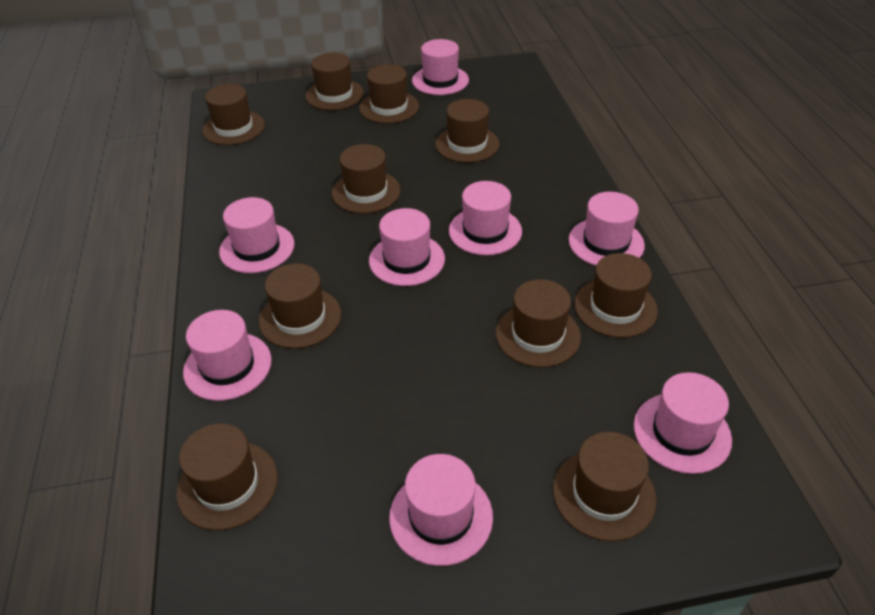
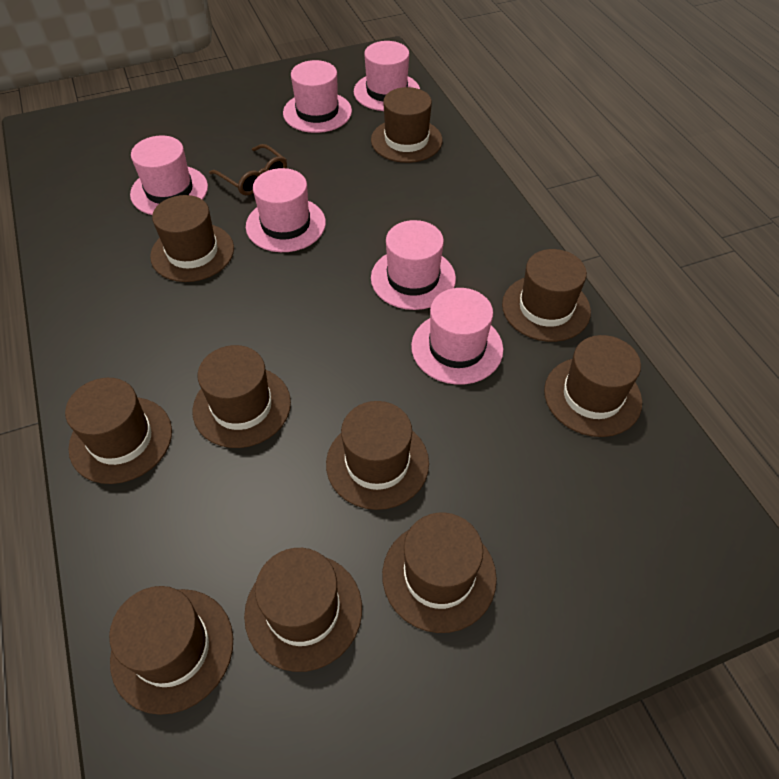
brown glasses: 0 -> 1
pink hat: 8 -> 6

